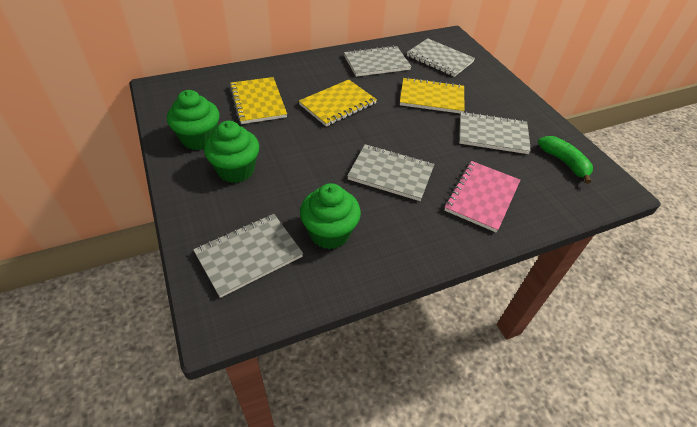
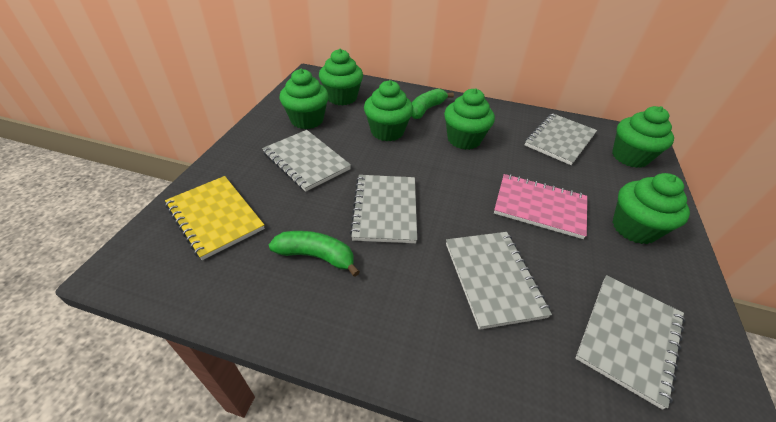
green banana: 1 -> 2
green cupcake: 3 -> 6
yellow notebook: 3 -> 1

